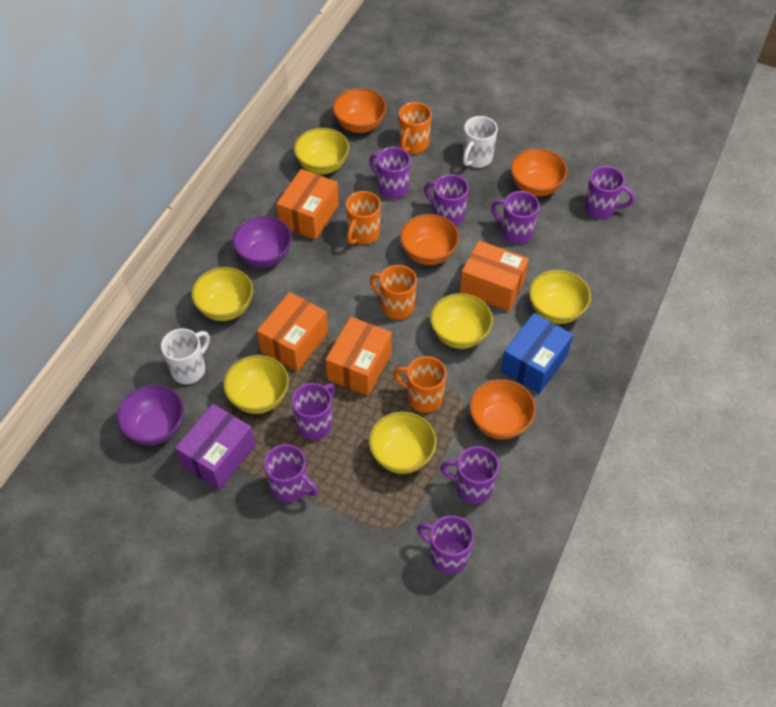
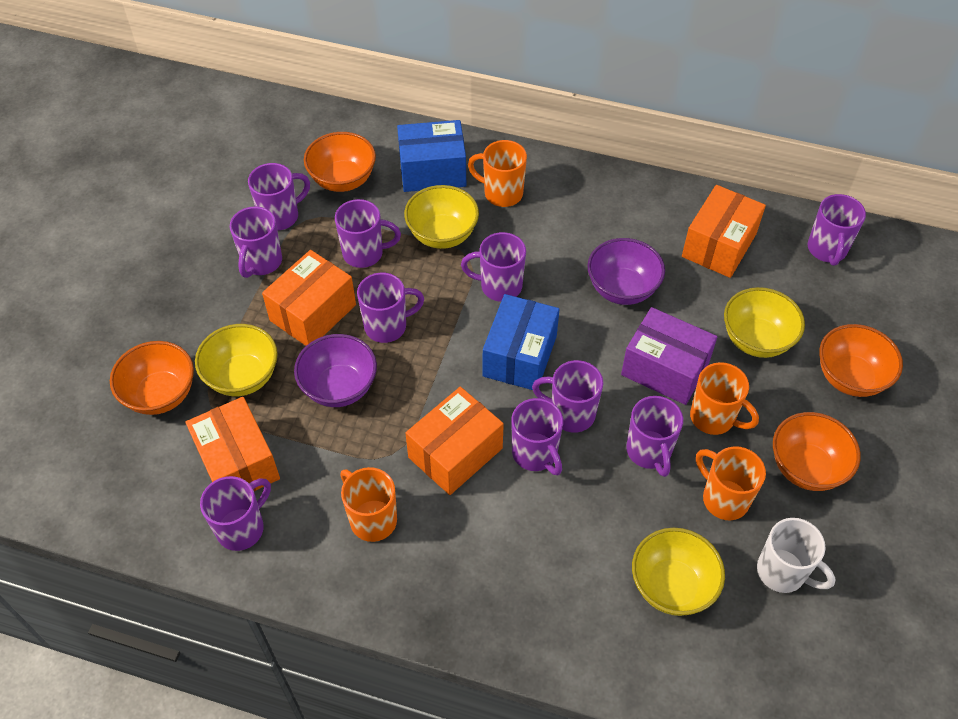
blue box: 1 -> 2
purple mug: 8 -> 10
white mug: 2 -> 1
yellow bowl: 6 -> 4

